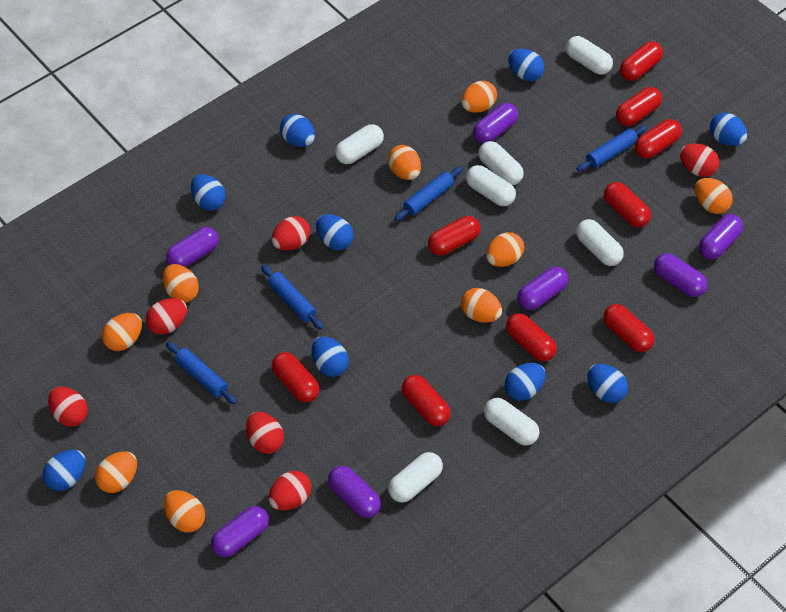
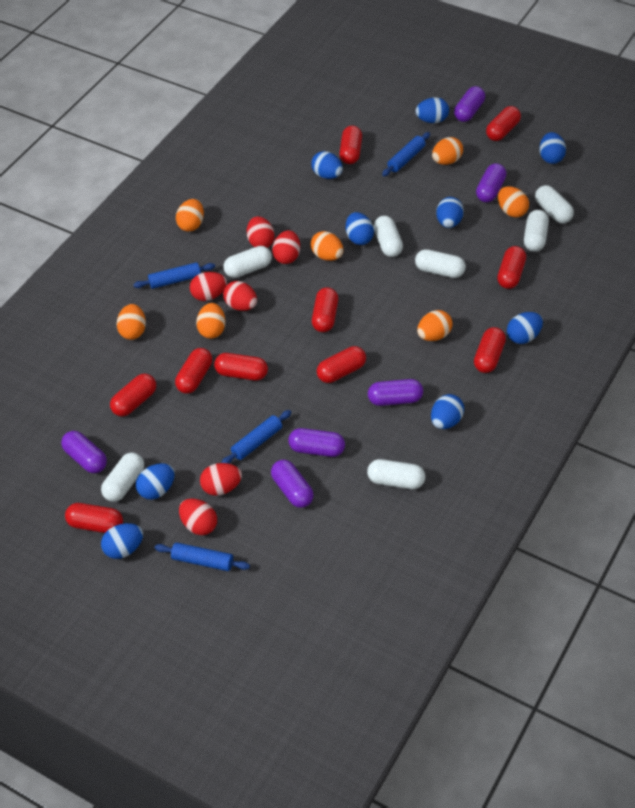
orange egg: 9 -> 7
purple capsule: 7 -> 6
red capsule: 9 -> 10

